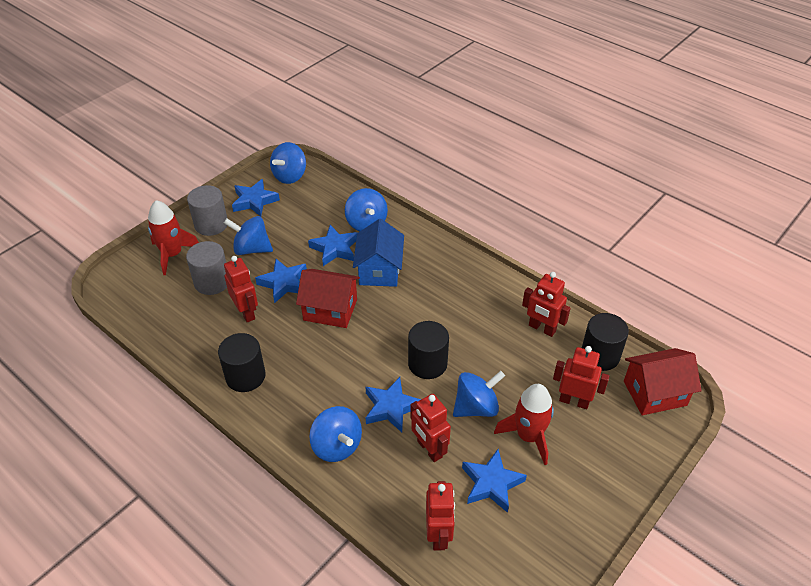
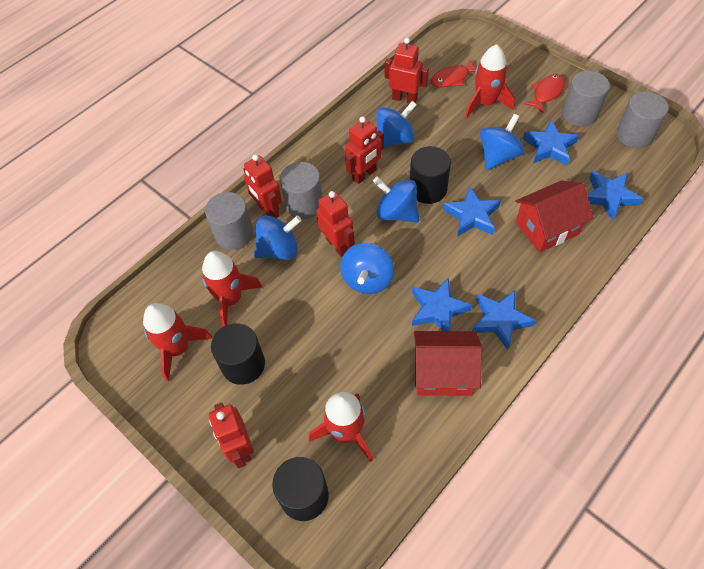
blue house: 1 -> 0
grey cylinder: 2 -> 4
red fish: 0 -> 2
red rocket: 2 -> 4

